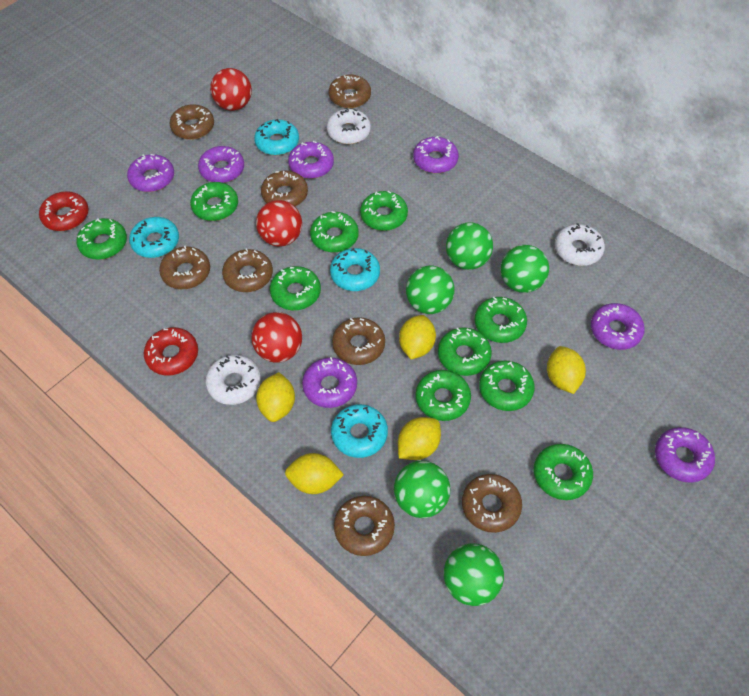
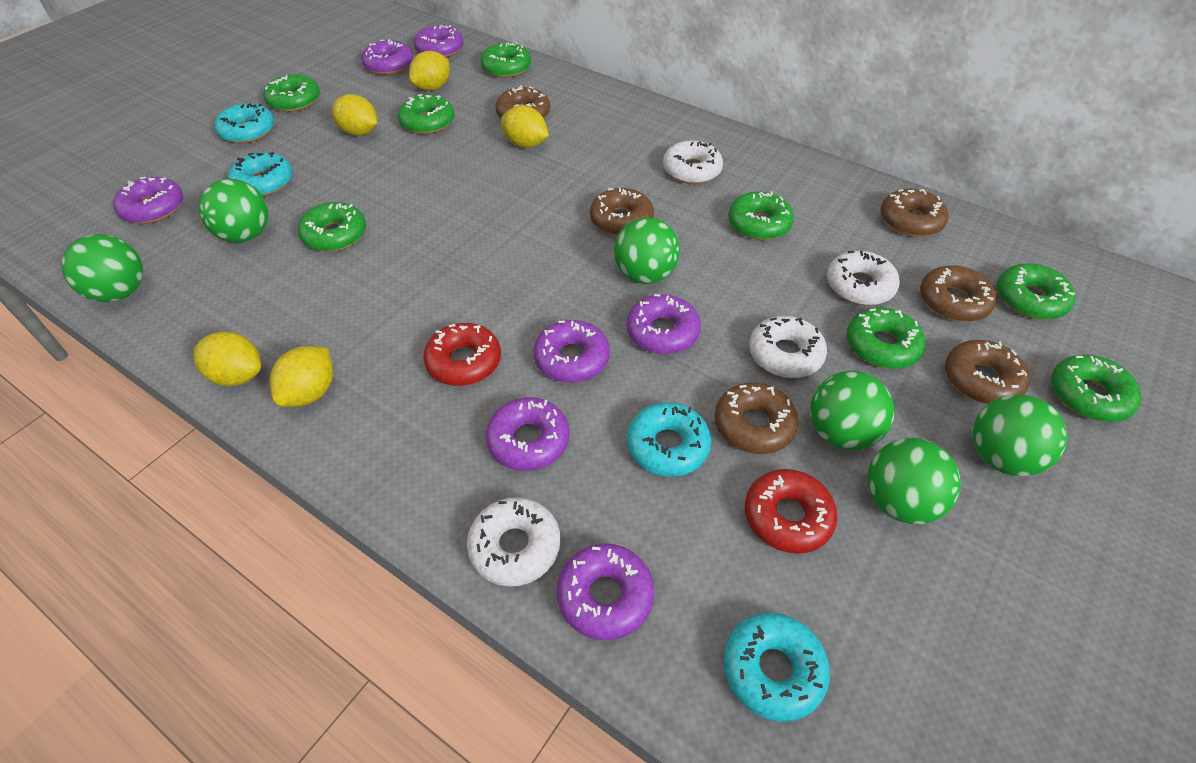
brown donut: 8 -> 6
green ball: 5 -> 6
green donut: 10 -> 8
red ball: 3 -> 0
white donut: 3 -> 4

